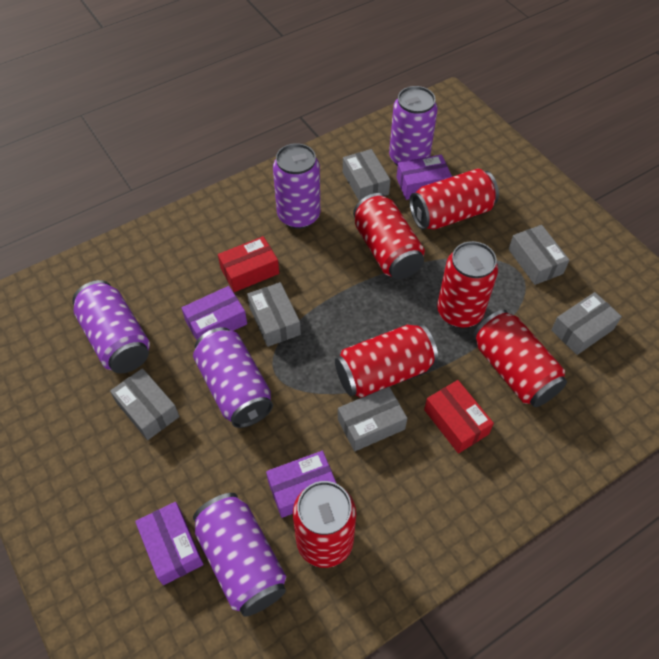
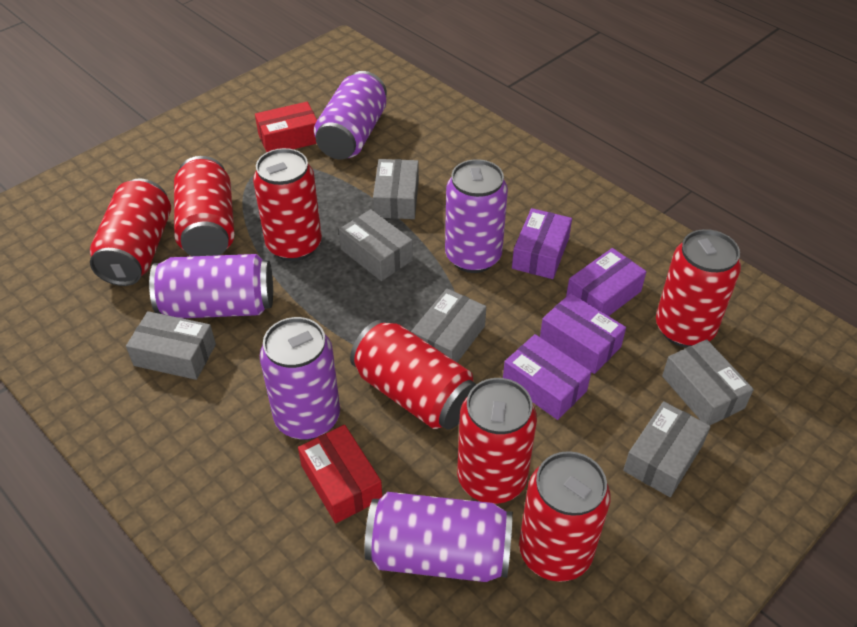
red can: 6 -> 7

